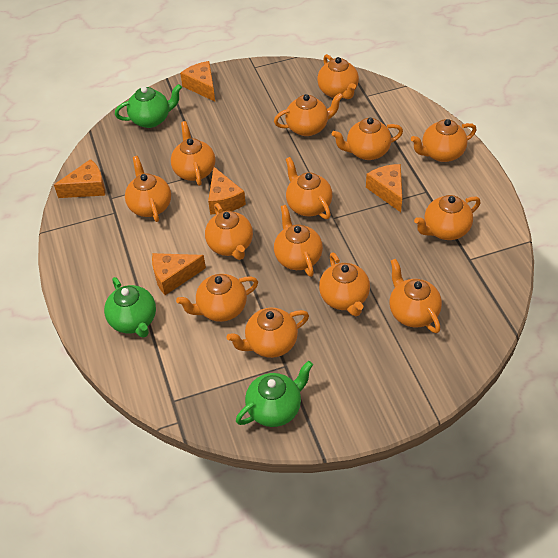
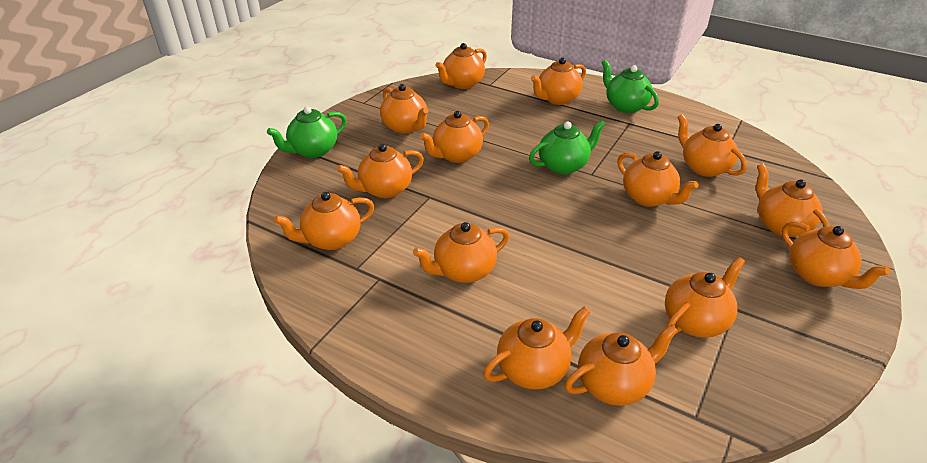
orange cheese: 5 -> 0

